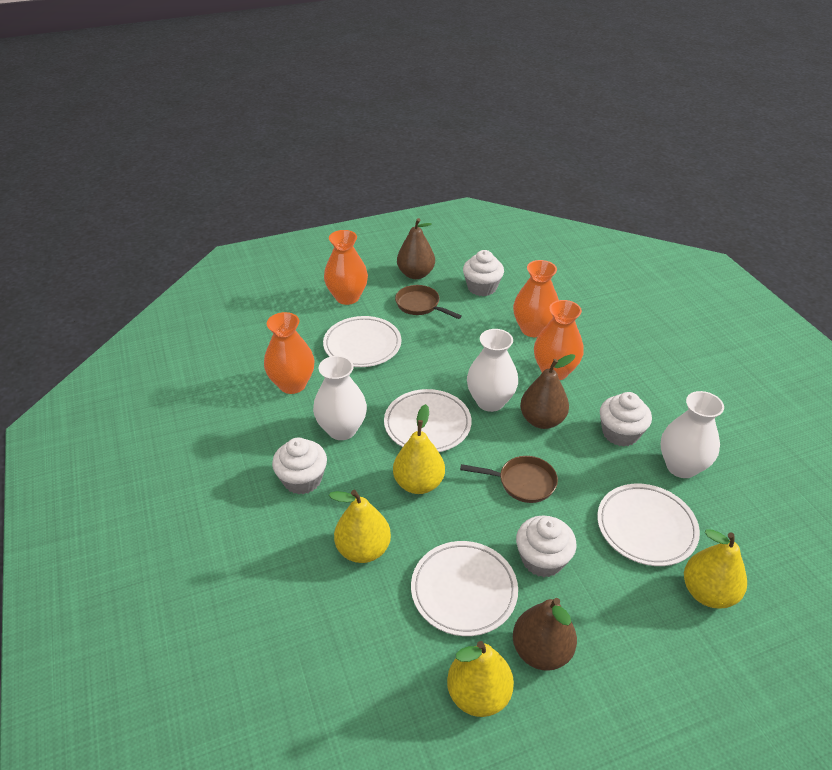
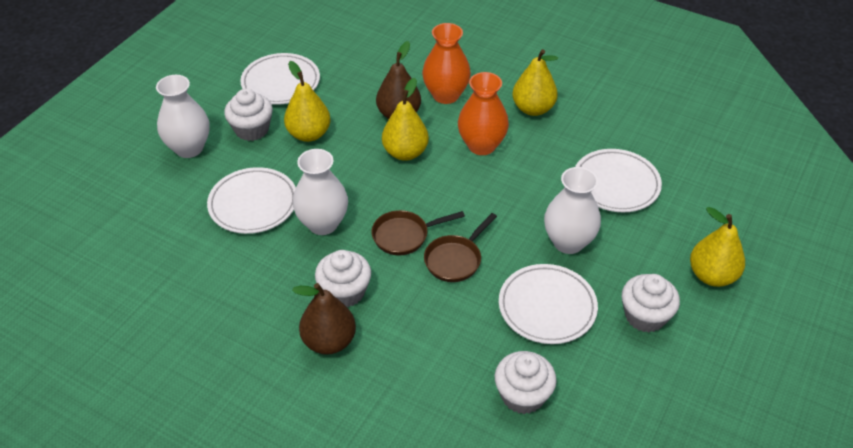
brown pear: 3 -> 2
orange vase: 4 -> 2

